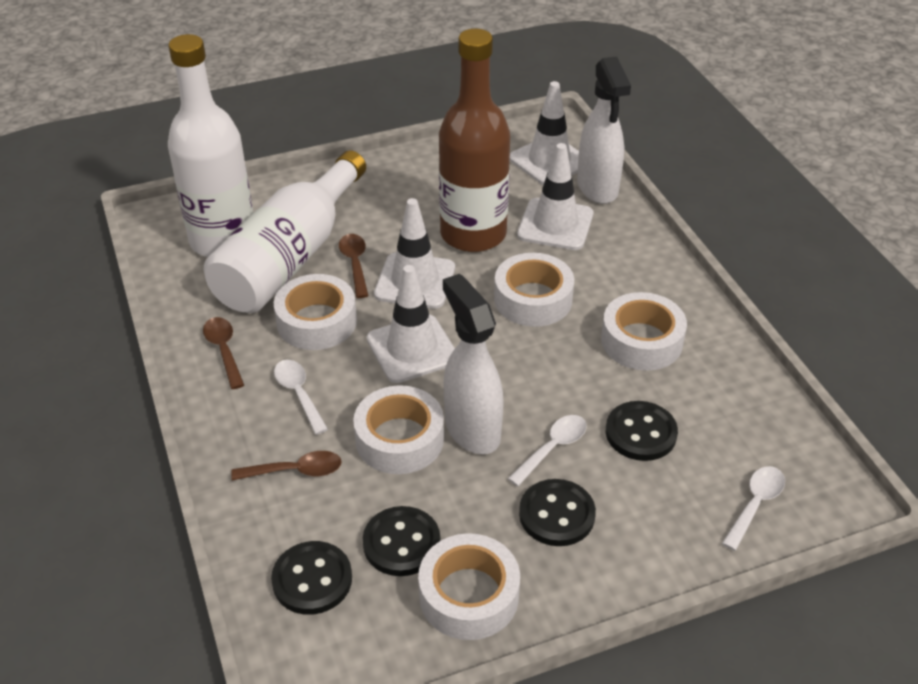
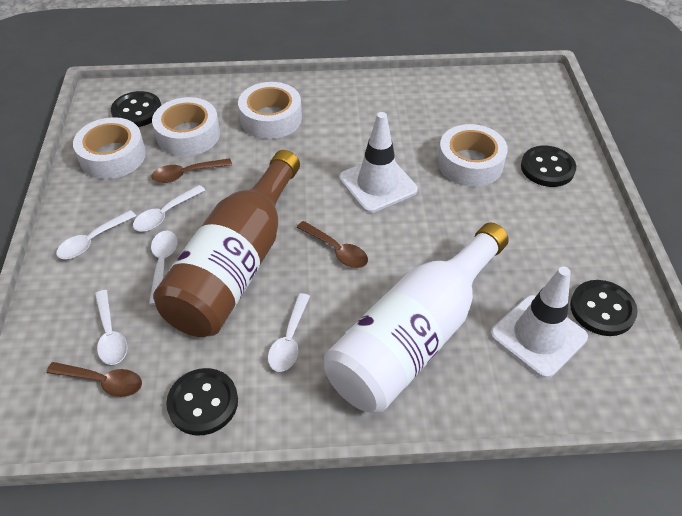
white bottle: 2 -> 1
white spoon: 3 -> 5
white spray bottle: 2 -> 0
white tape: 5 -> 4
white traffic cone: 4 -> 2

